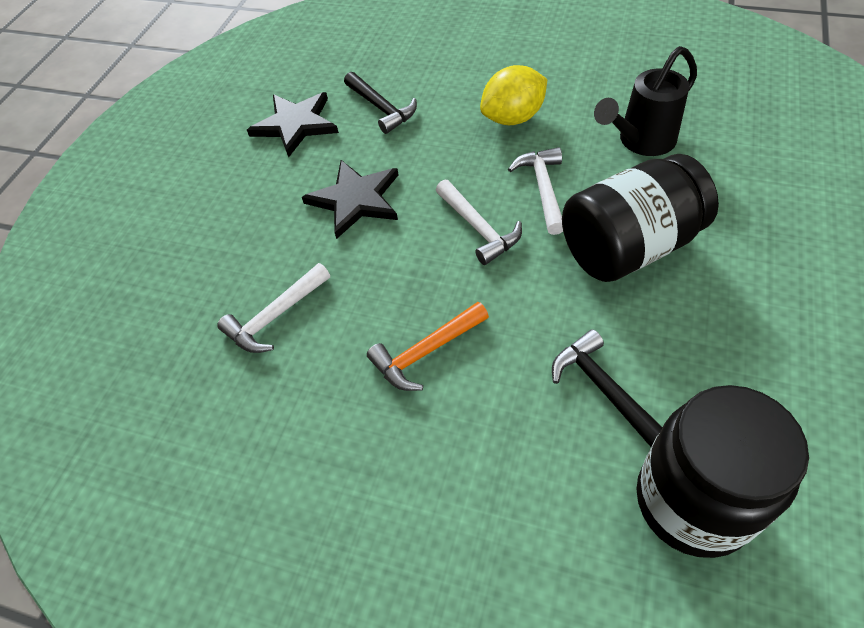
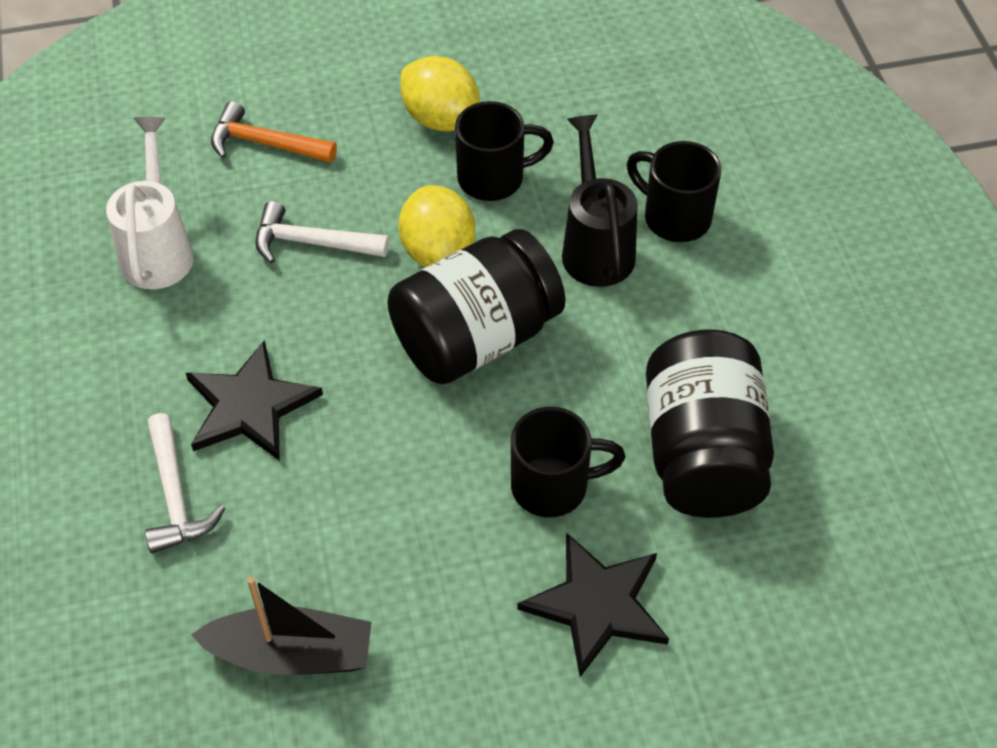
black boat: 0 -> 1
black hammer: 2 -> 0
black mug: 0 -> 3
white hammer: 3 -> 2
white watering can: 0 -> 1
yellow lemon: 1 -> 2

